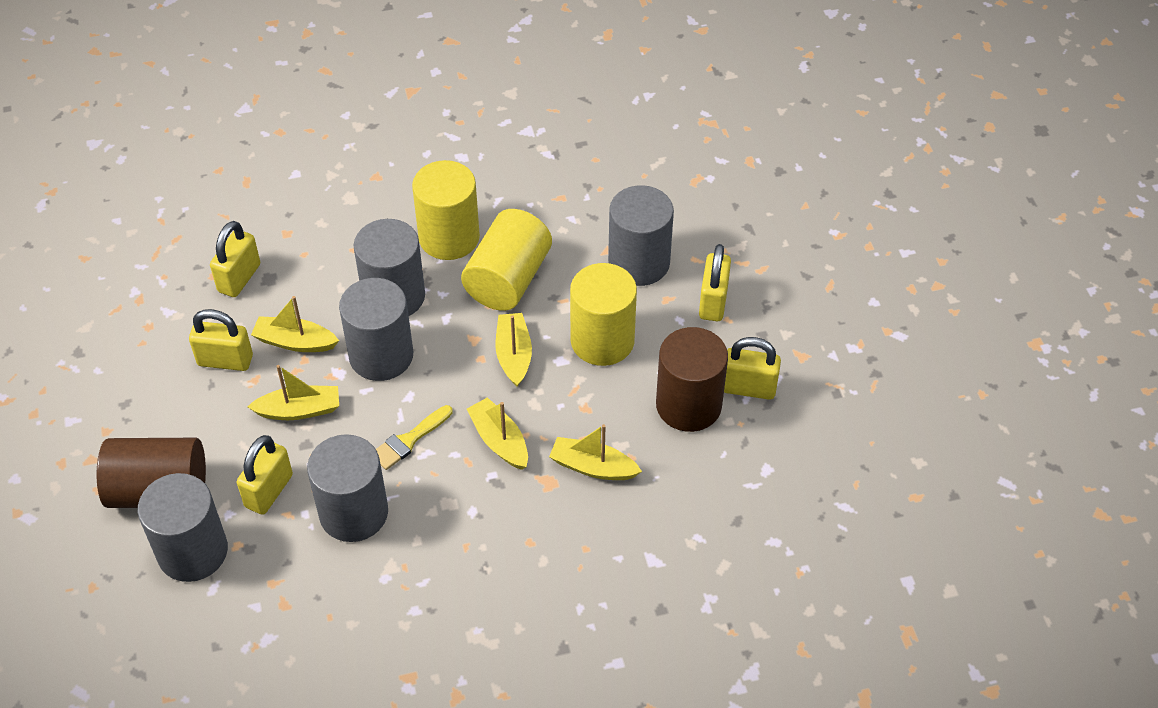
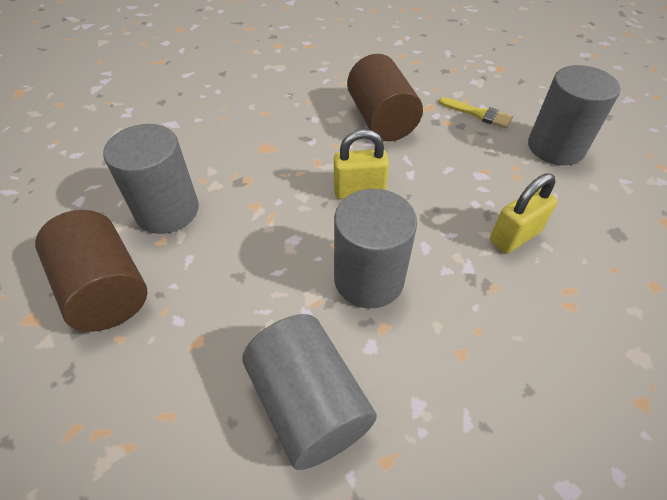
grey cylinder: 5 -> 4
yellow boat: 5 -> 0
yellow cylinder: 3 -> 0
yellow padlock: 5 -> 2

